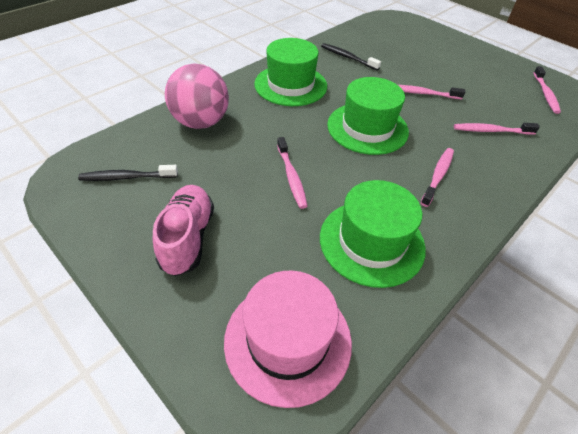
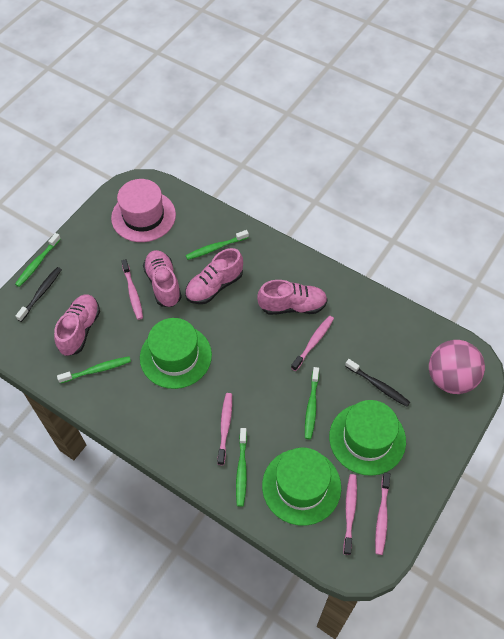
green toothbrush: 0 -> 5
pink shoe: 1 -> 4

